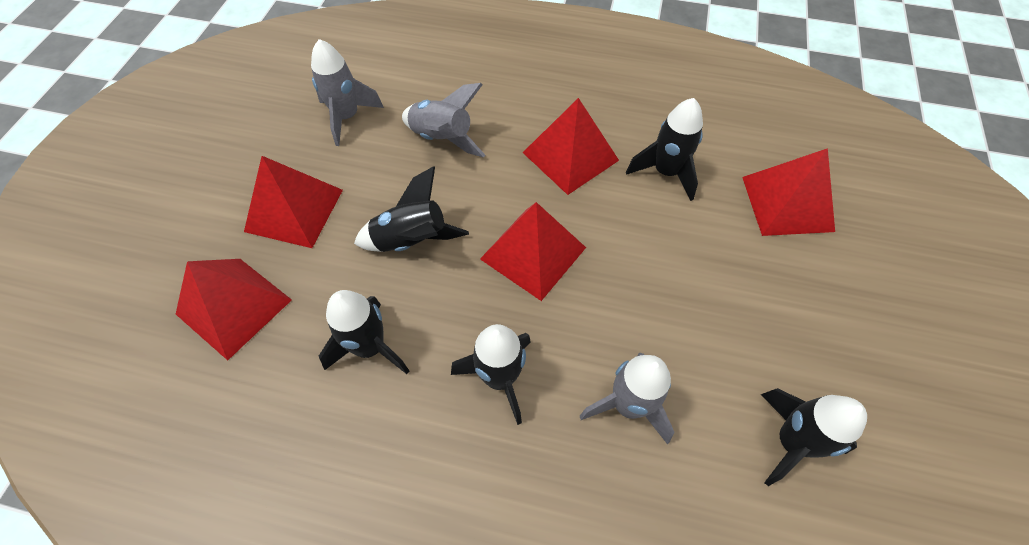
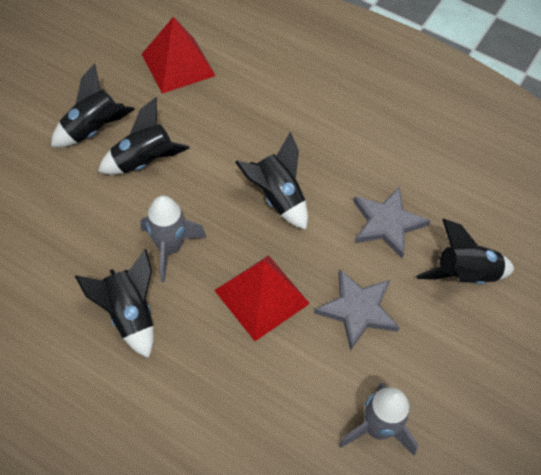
grey rocket: 3 -> 2
grey star: 0 -> 2
red pyramid: 5 -> 2

